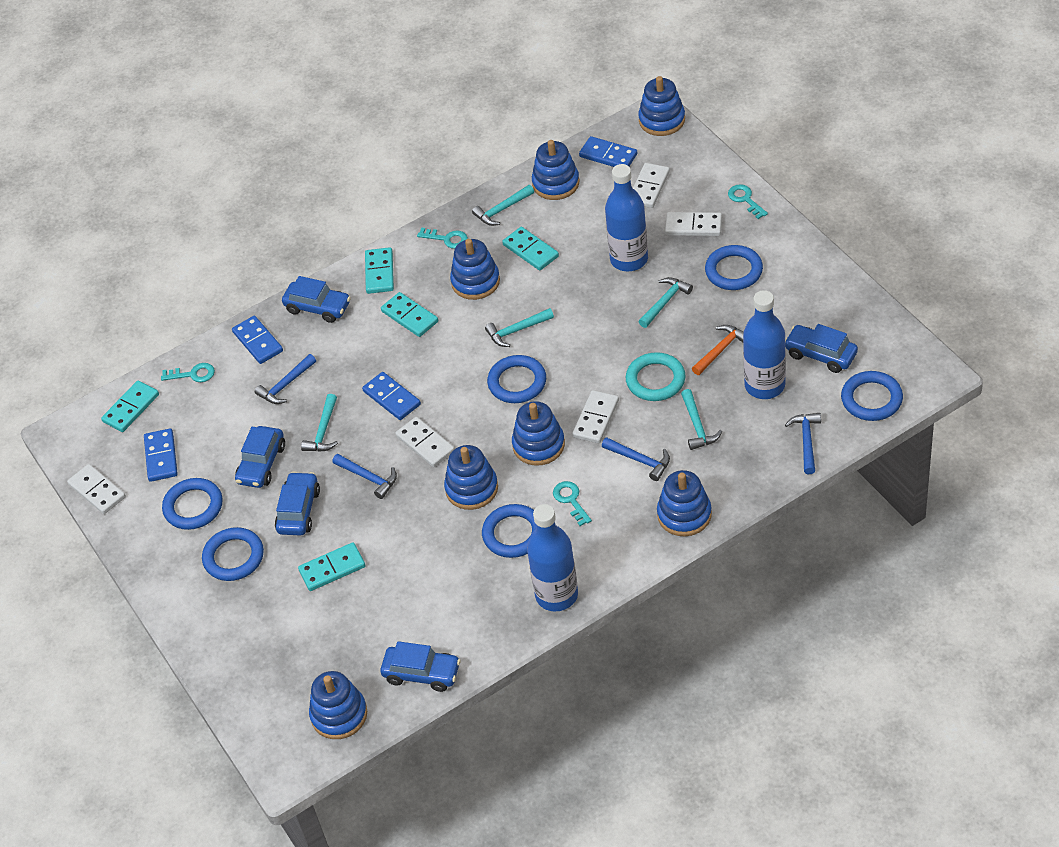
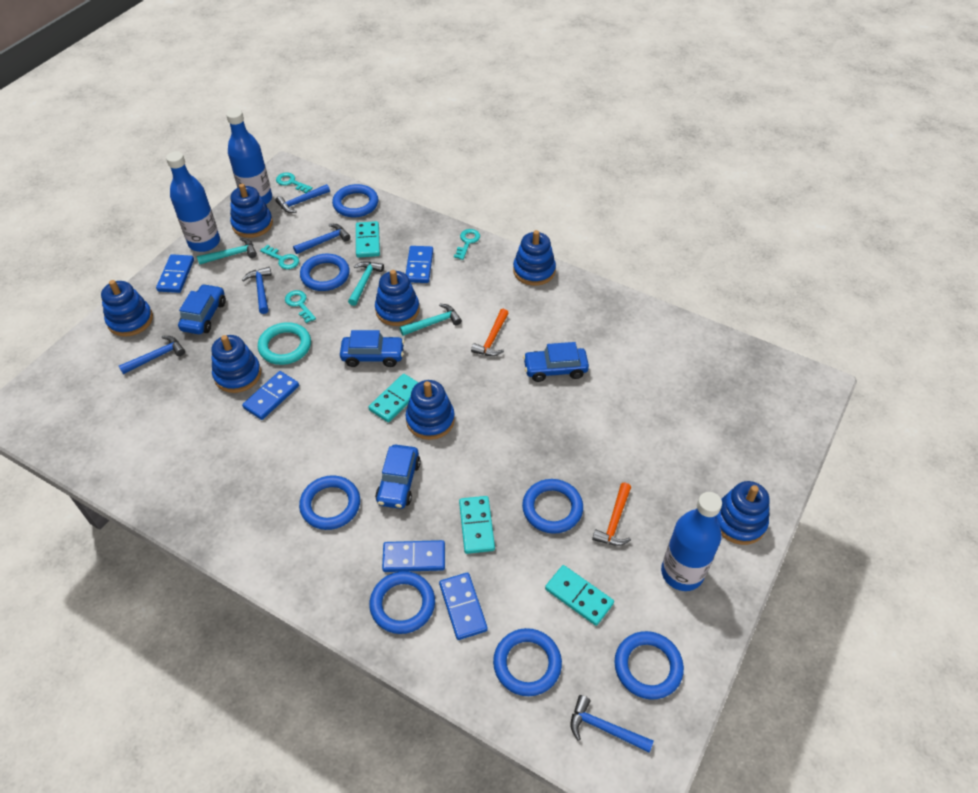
blue car: 5 -> 4
blue domino: 4 -> 5
blue hammer: 4 -> 5
blue ring: 6 -> 7
orange hammer: 1 -> 2
turquoise domino: 5 -> 4
turquoise hammer: 5 -> 3
white domino: 5 -> 0

